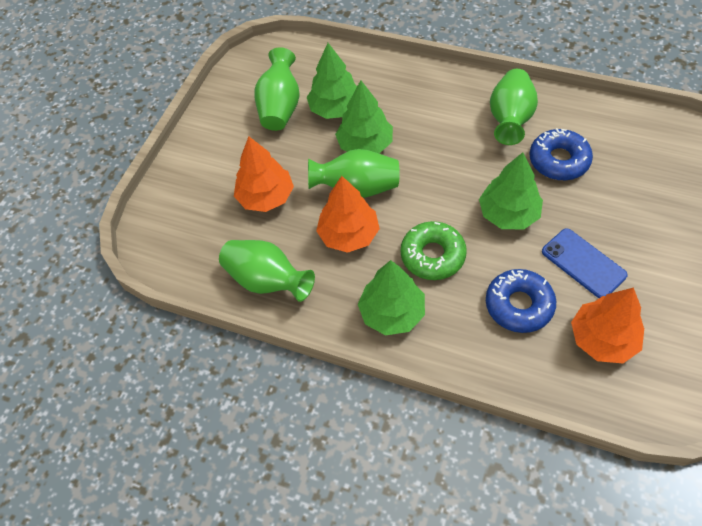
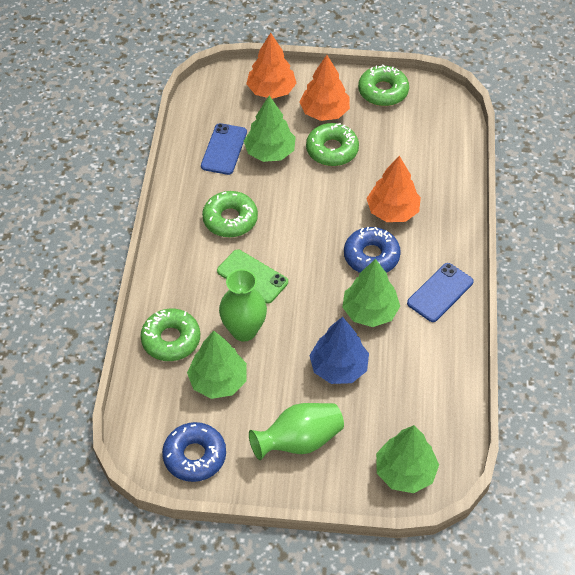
blue phone: 1 -> 2
blue tree: 0 -> 1
green donut: 1 -> 4
green phone: 0 -> 1
green vase: 4 -> 2

